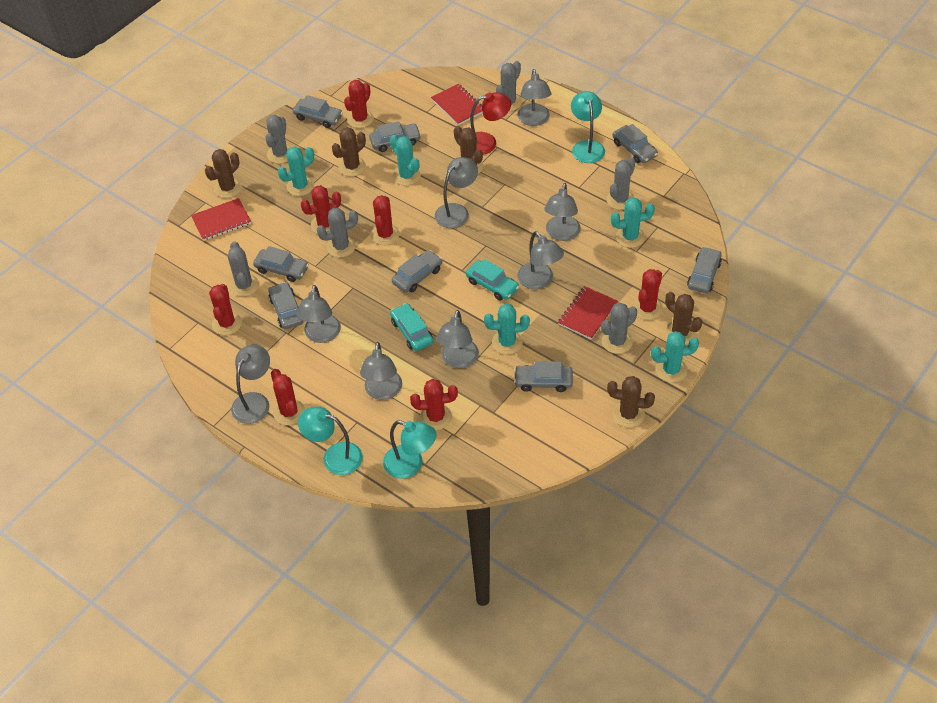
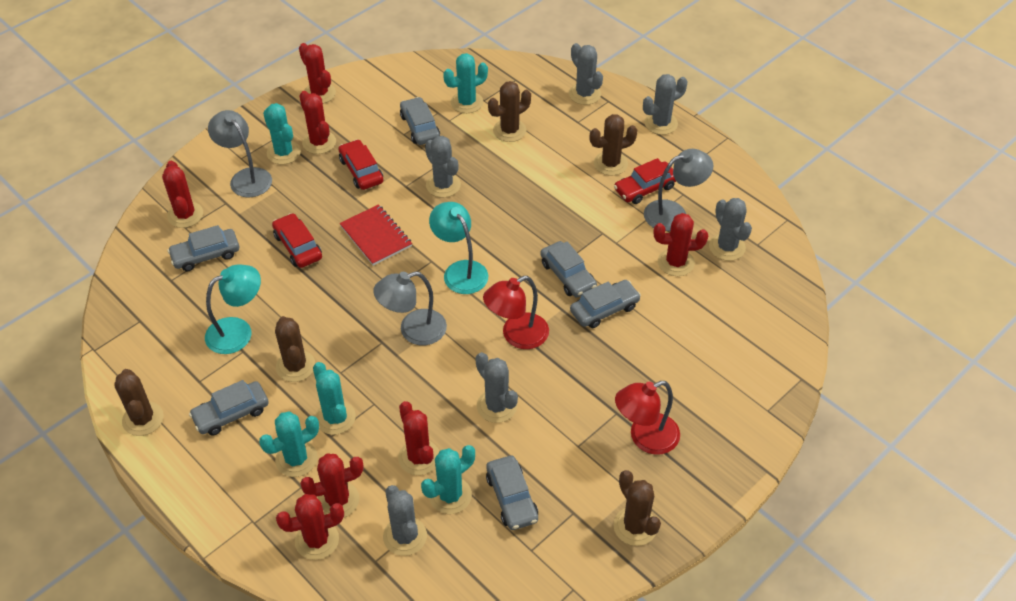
grey car: 8 -> 6
grey lamp: 8 -> 3
red car: 0 -> 3
red lamp: 1 -> 2
red notebook: 3 -> 1
turquoise car: 2 -> 0
turquoise lamp: 3 -> 2

